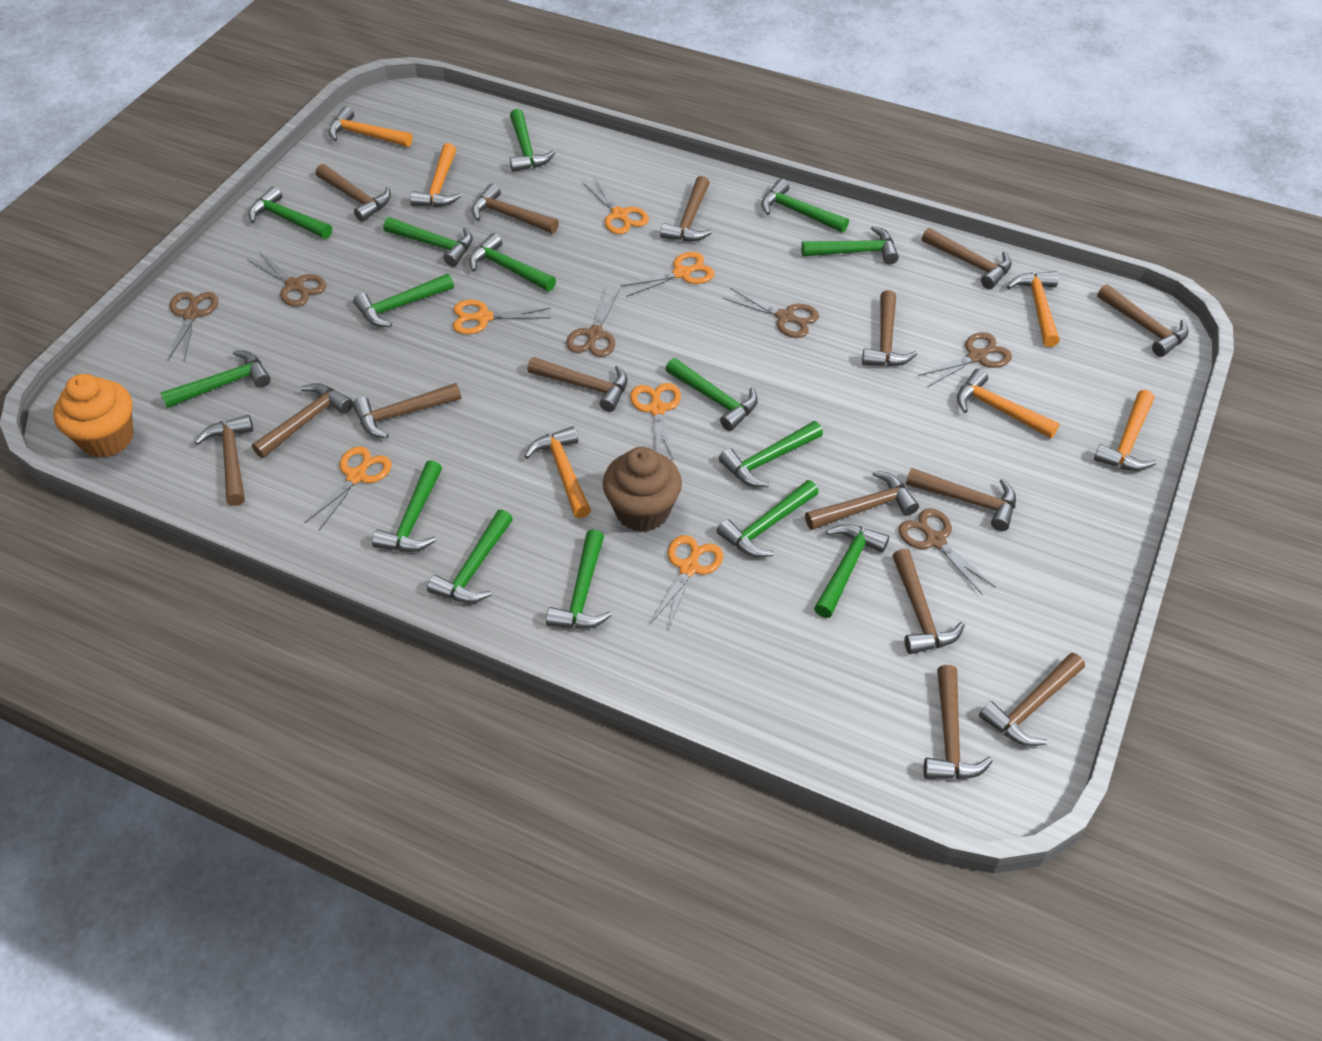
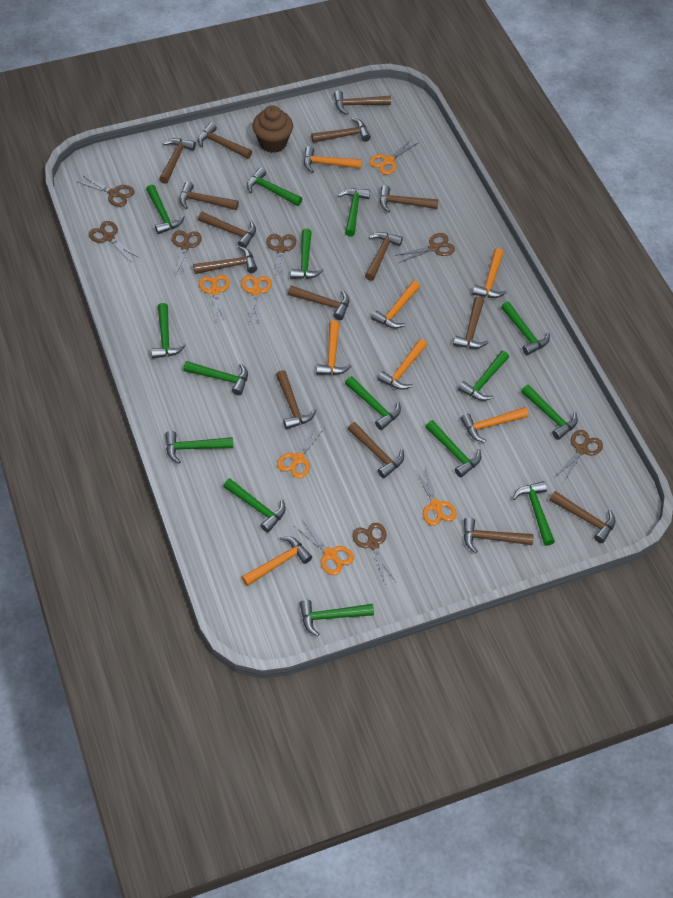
brown scissors: 6 -> 7
orange cupcake: 1 -> 0
orange hammer: 6 -> 7

